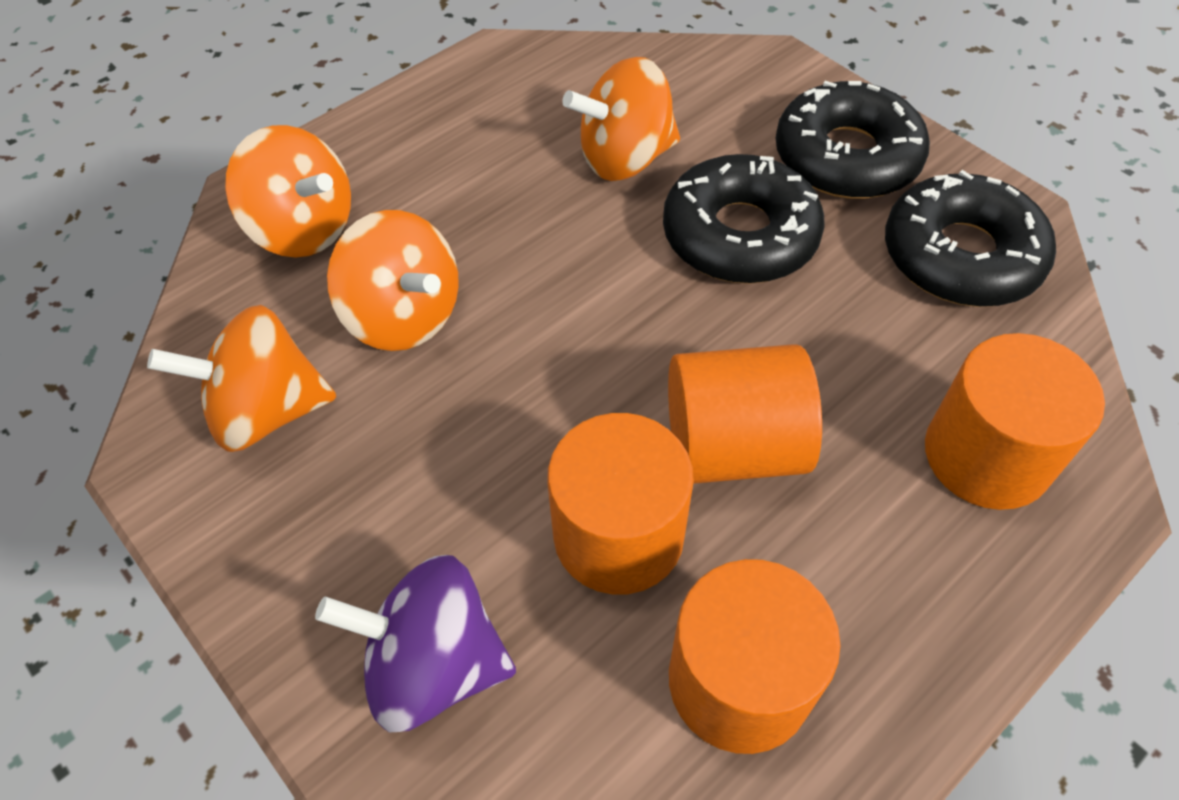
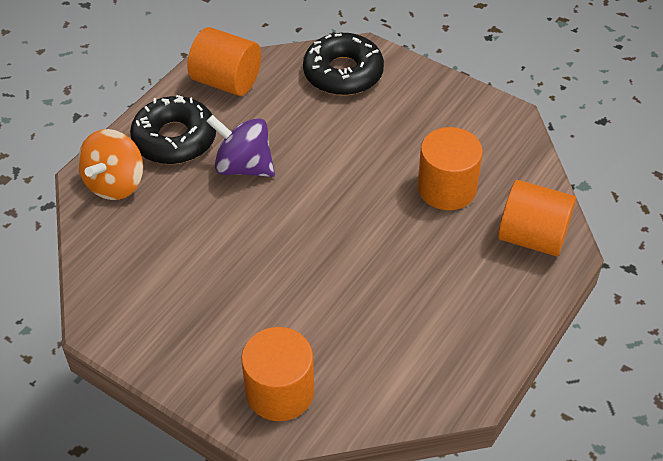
black donut: 3 -> 2
orange spinning top: 4 -> 1

